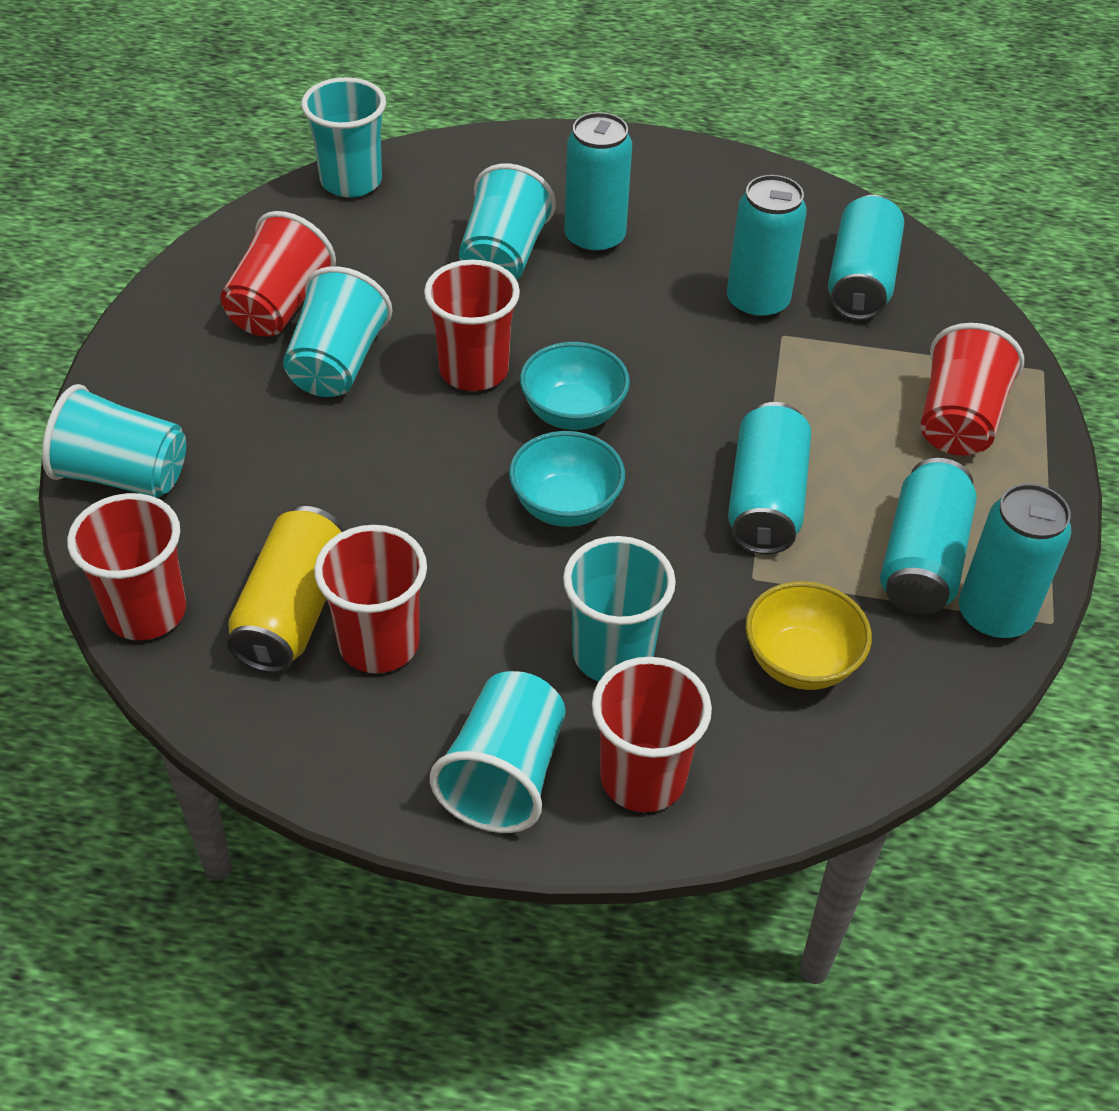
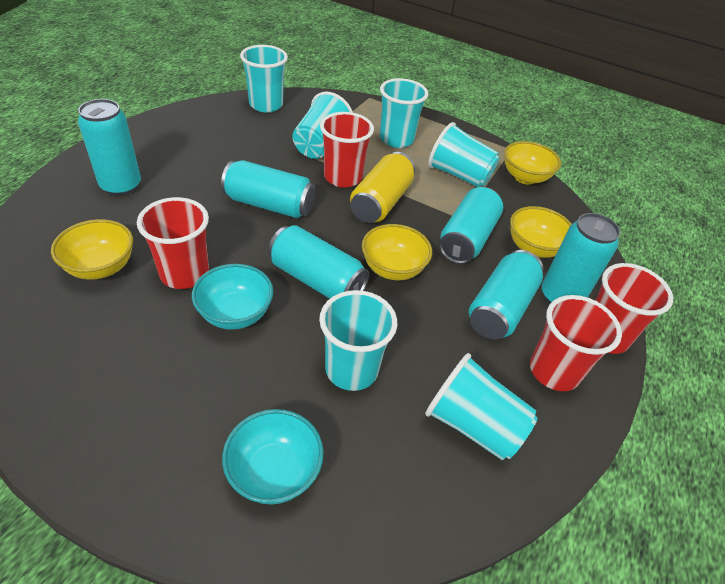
red cup: 6 -> 4
yellow bowl: 1 -> 4

